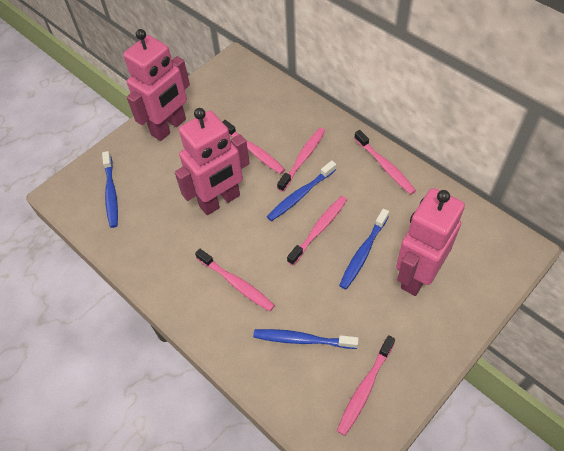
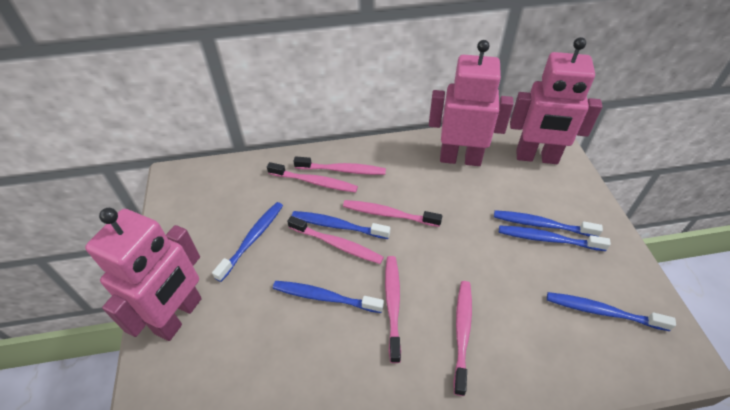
blue toothbrush: 4 -> 6

